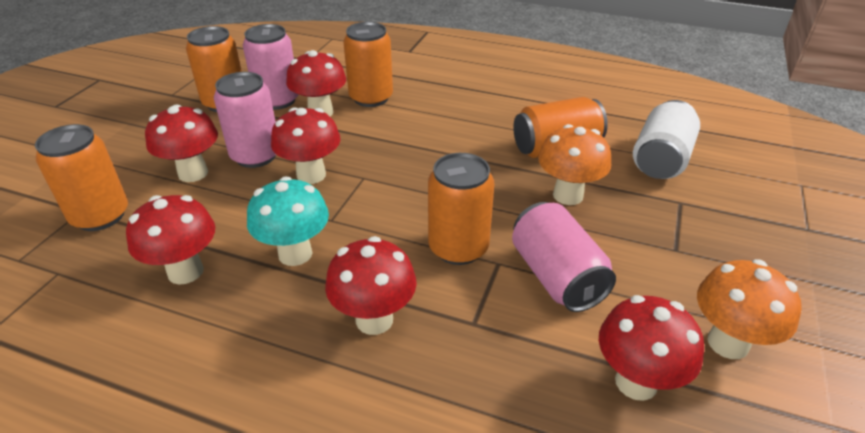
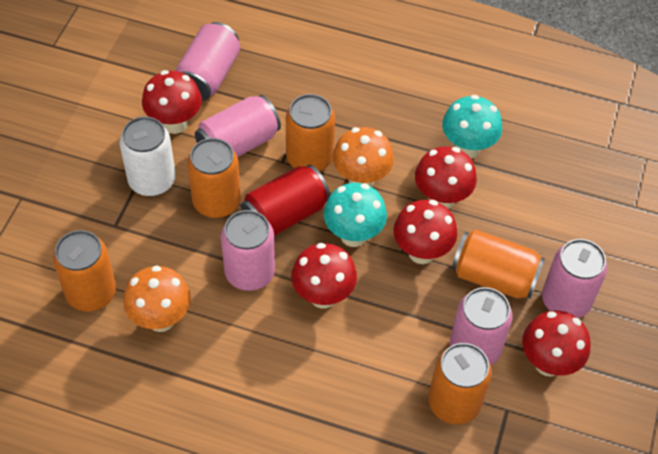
pink can: 3 -> 5
red can: 0 -> 1
red mushroom: 6 -> 5
turquoise mushroom: 1 -> 2

